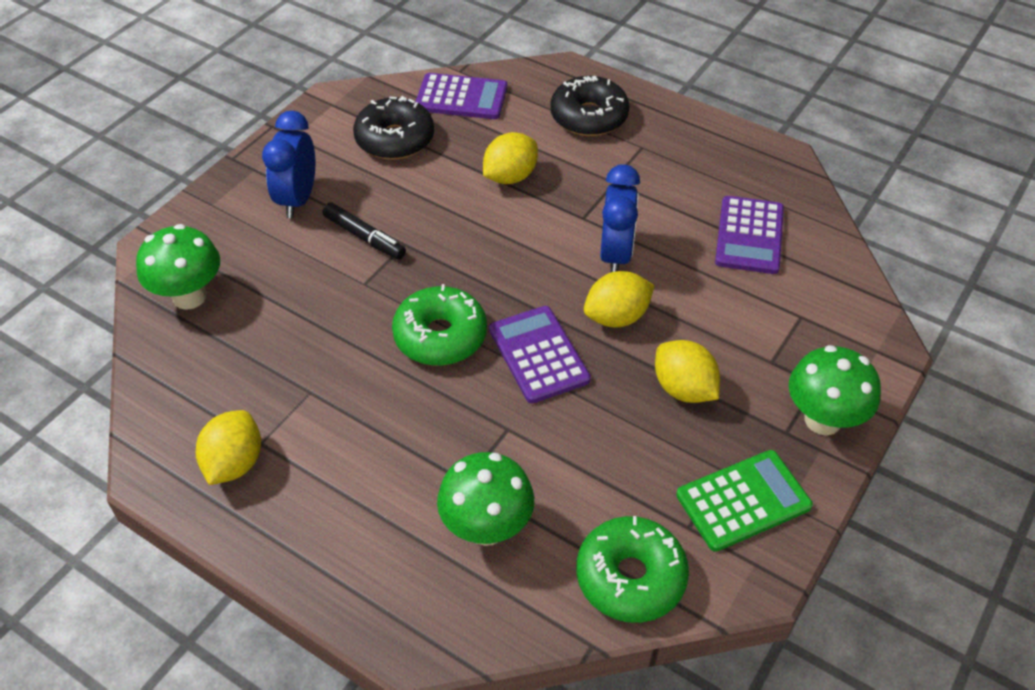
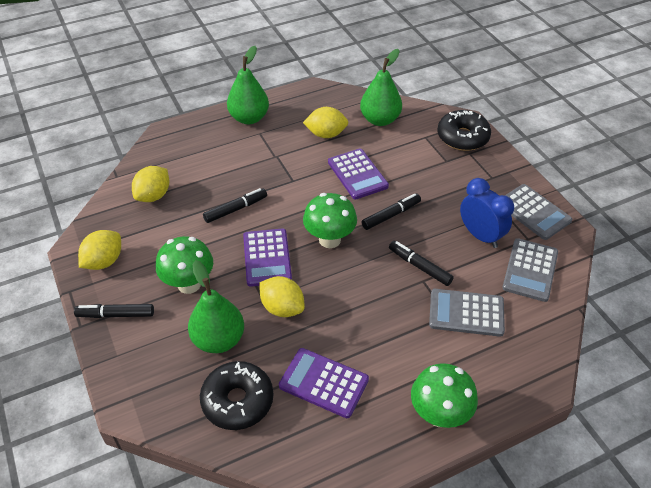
black marker: 1 -> 4
blue clock: 2 -> 1
green calculator: 1 -> 0
green donut: 2 -> 0
green pear: 0 -> 3
grey calculator: 0 -> 3

